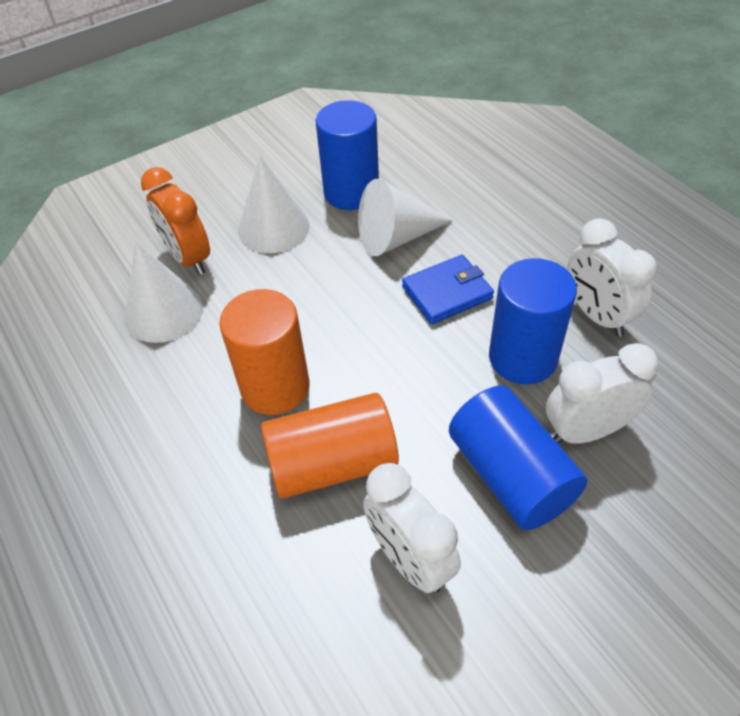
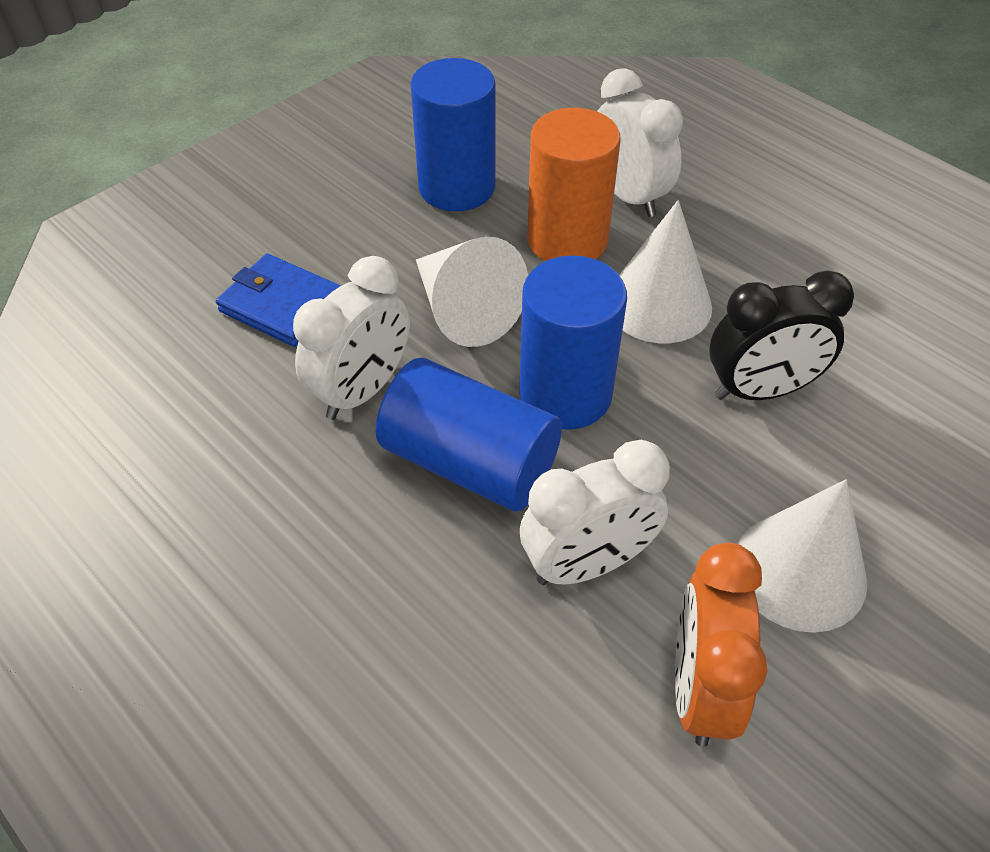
black clock: 0 -> 1
orange cylinder: 2 -> 1

